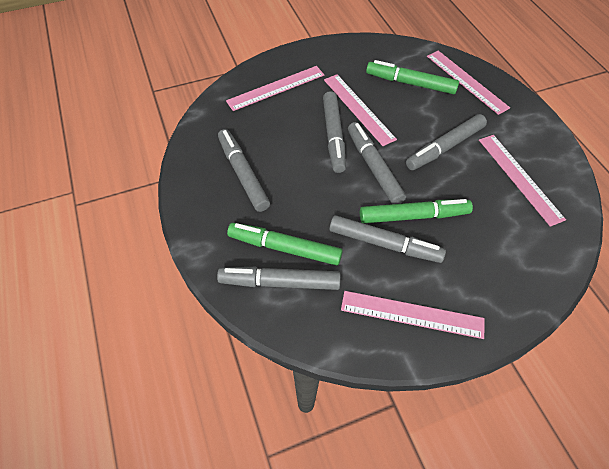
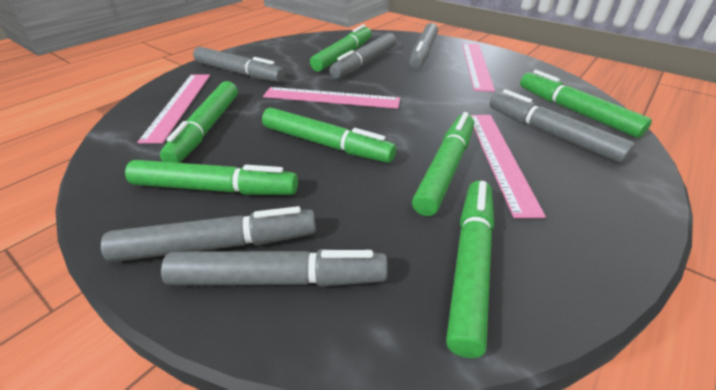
green marker: 3 -> 7
pink ruler: 5 -> 4

